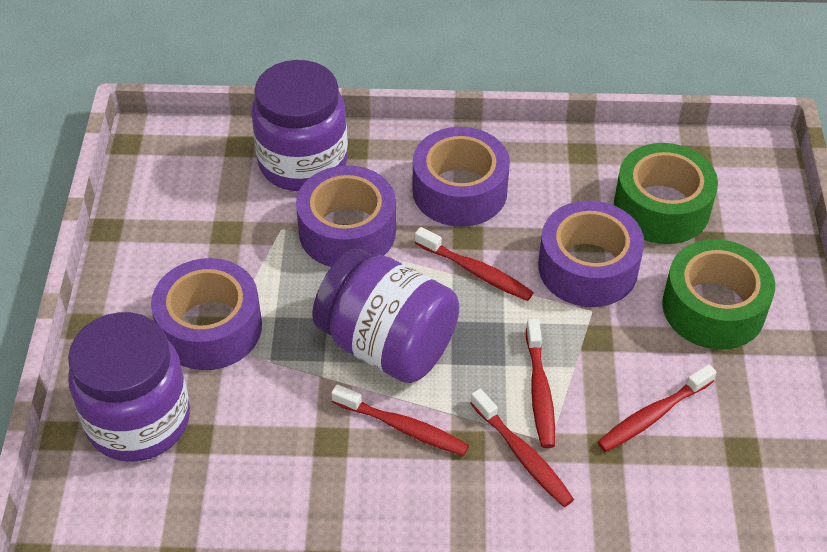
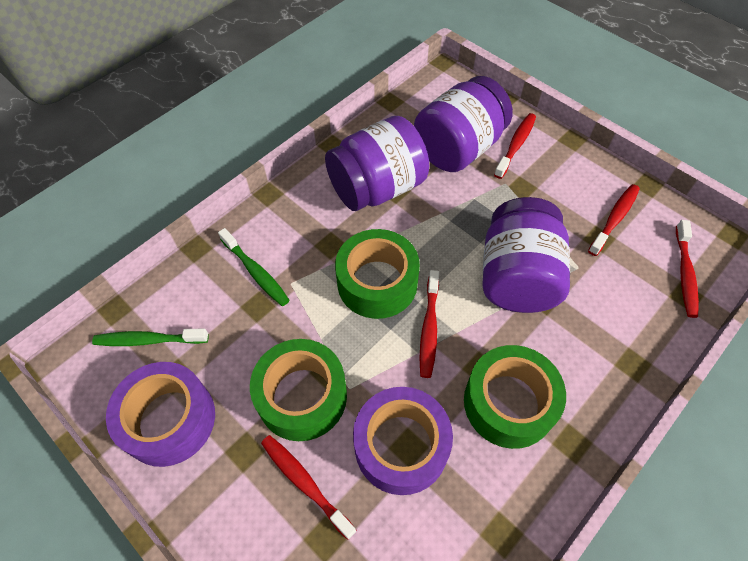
green tape: 2 -> 3
green toothbrush: 0 -> 2
purple tape: 4 -> 2

